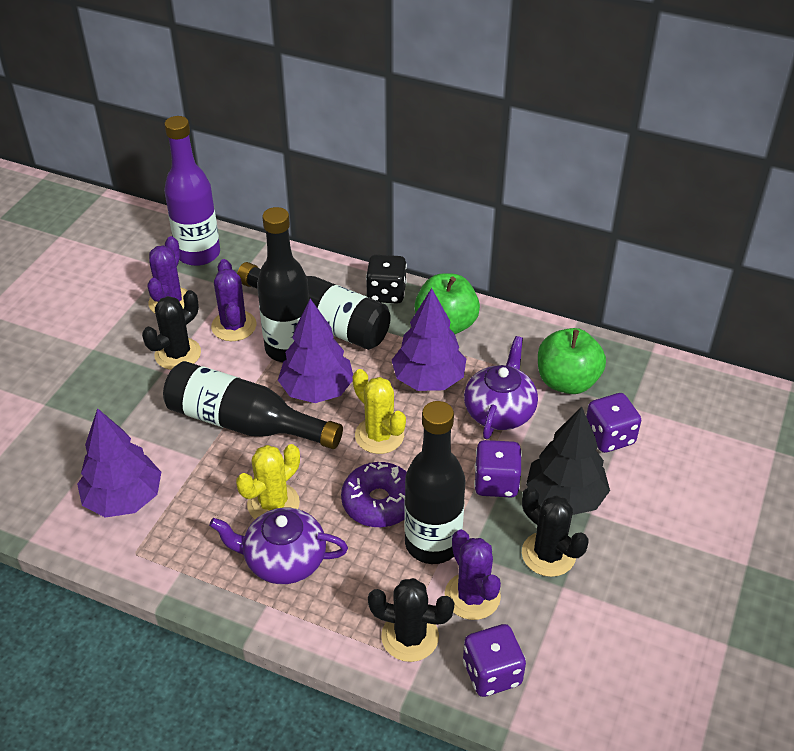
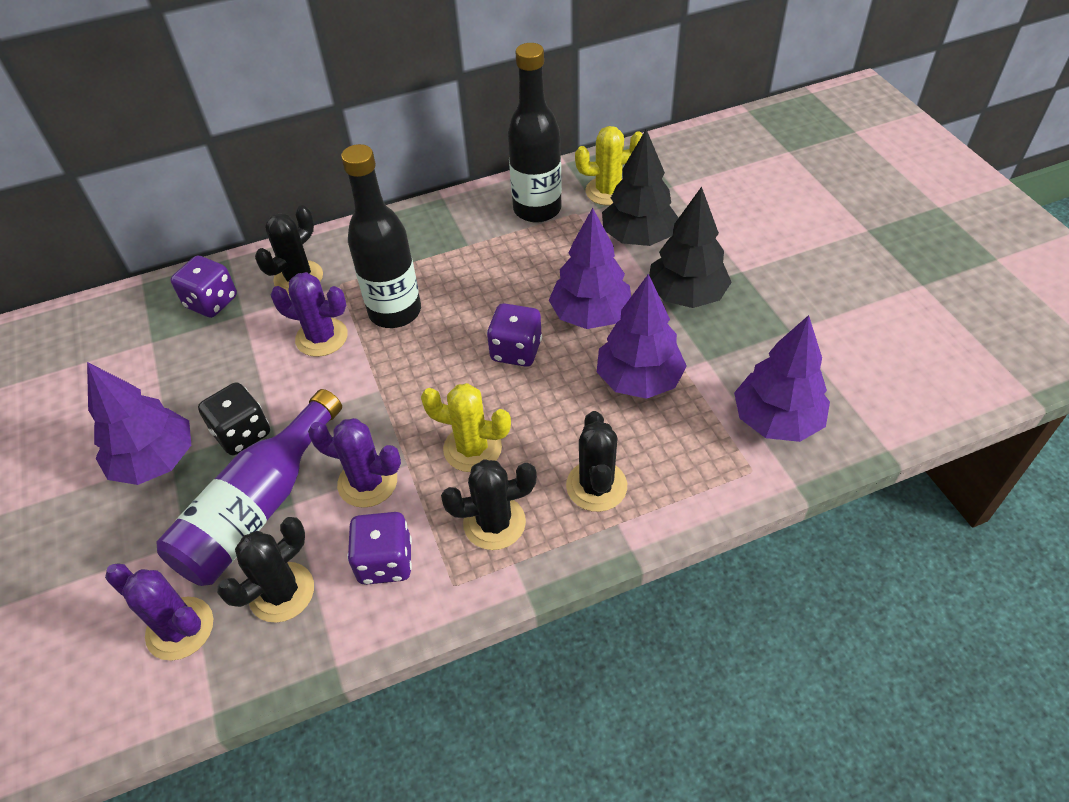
black bottle: 4 -> 2
black cactus: 3 -> 4
black tree: 1 -> 2
green apple: 2 -> 0
purple donut: 1 -> 0
purple teapot: 2 -> 0
purple tree: 3 -> 4

